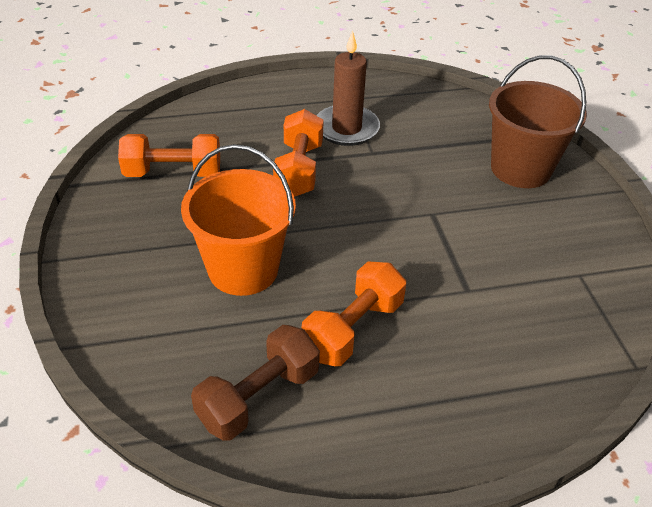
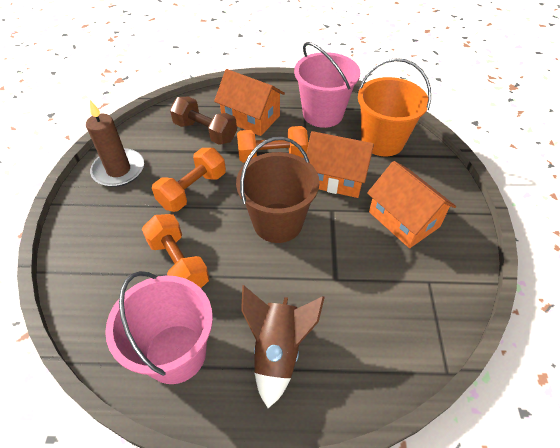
brown rocket: 0 -> 1
orange house: 0 -> 3
pink bucket: 0 -> 2

